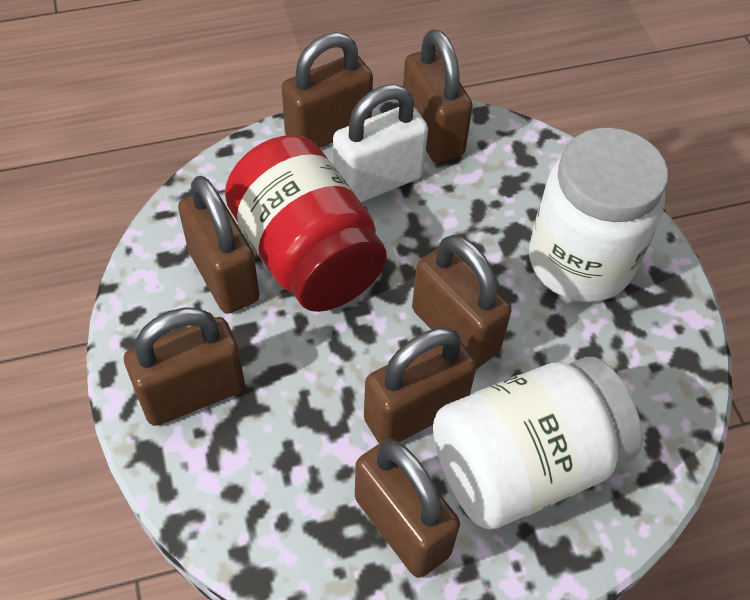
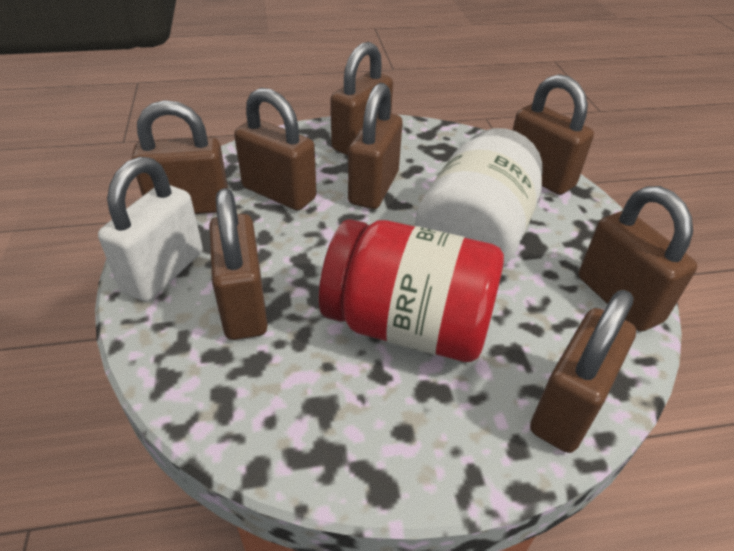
brown padlock: 7 -> 8
white jar: 2 -> 1

